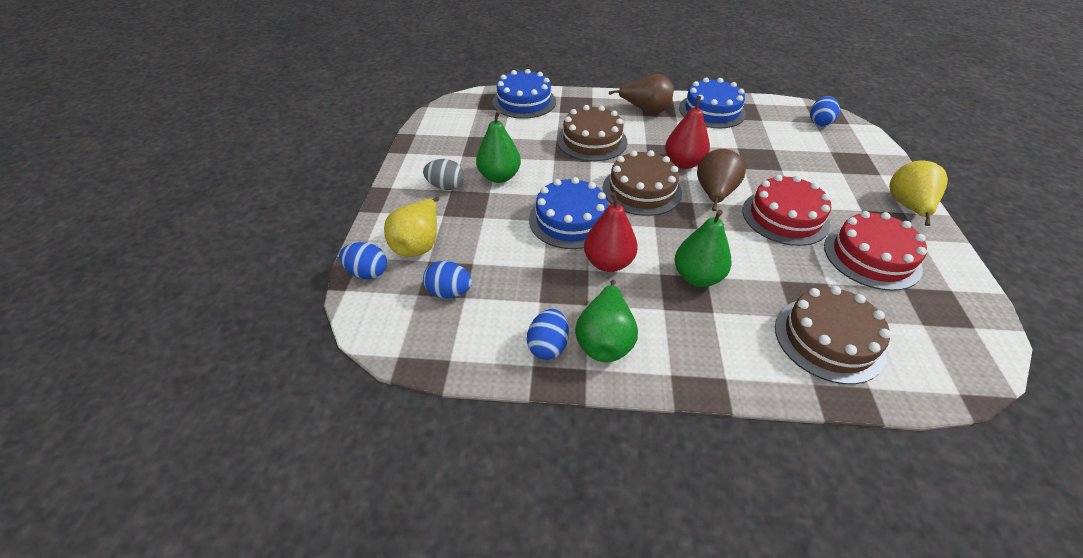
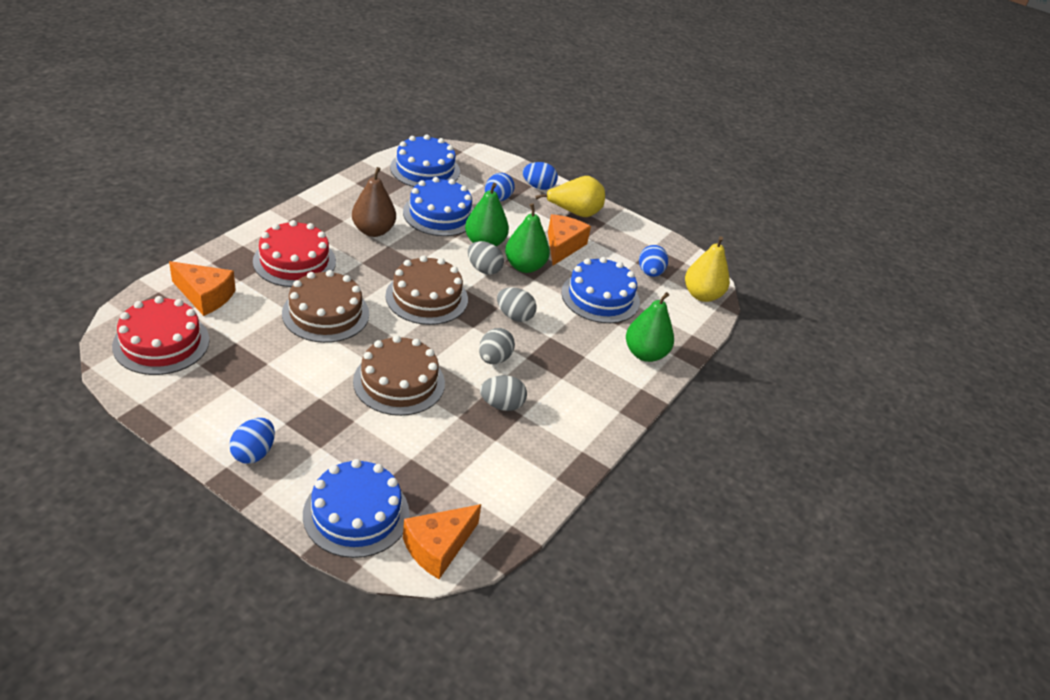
blue cake: 3 -> 4
brown pear: 2 -> 1
grey egg: 1 -> 4
orange cheese: 0 -> 3
red pear: 2 -> 0

